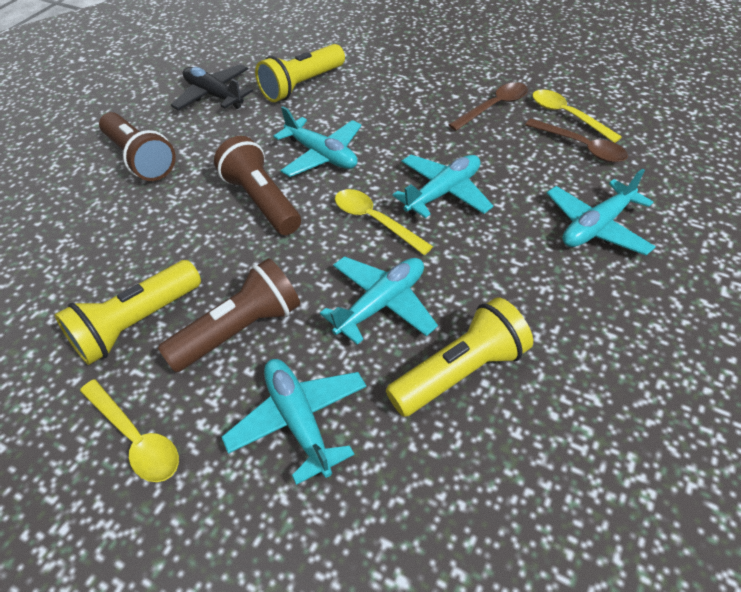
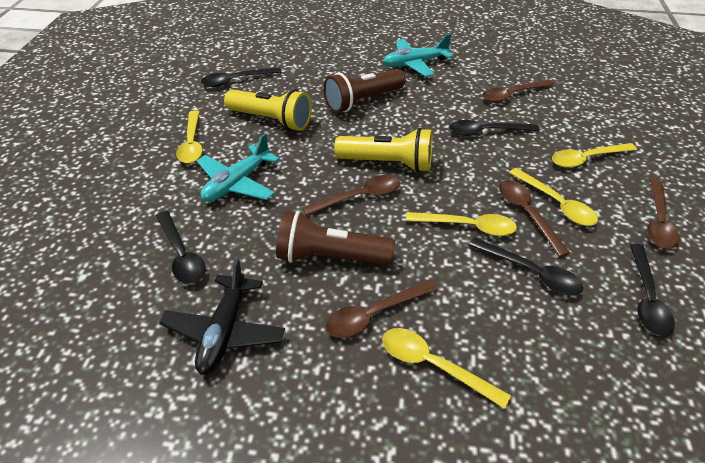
black spoon: 0 -> 5
brown flashlight: 3 -> 2
brown spoon: 2 -> 5
turquoise plane: 5 -> 2
yellow flashlight: 3 -> 2
yellow spoon: 3 -> 5

